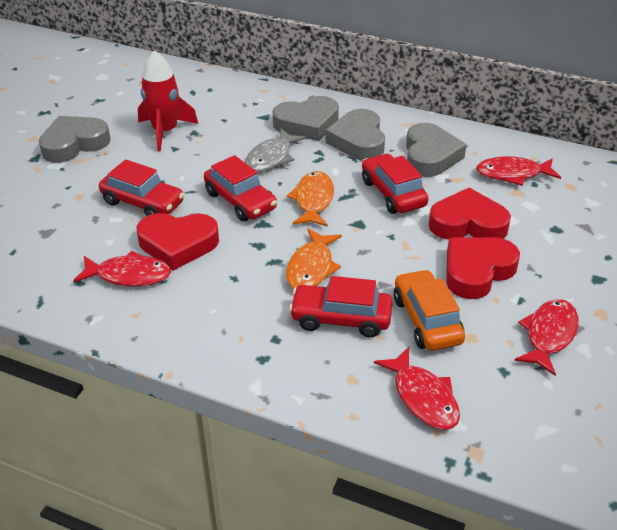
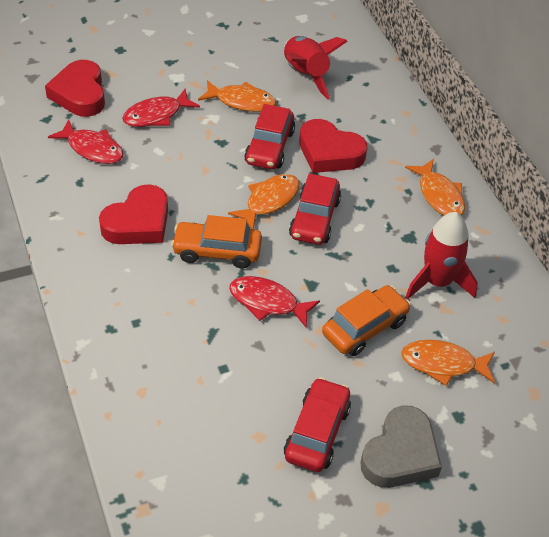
grey fish: 1 -> 0
grey heart: 4 -> 1
orange car: 1 -> 2
orange fish: 2 -> 4
red car: 4 -> 3
red fish: 4 -> 3
red rocket: 1 -> 2

